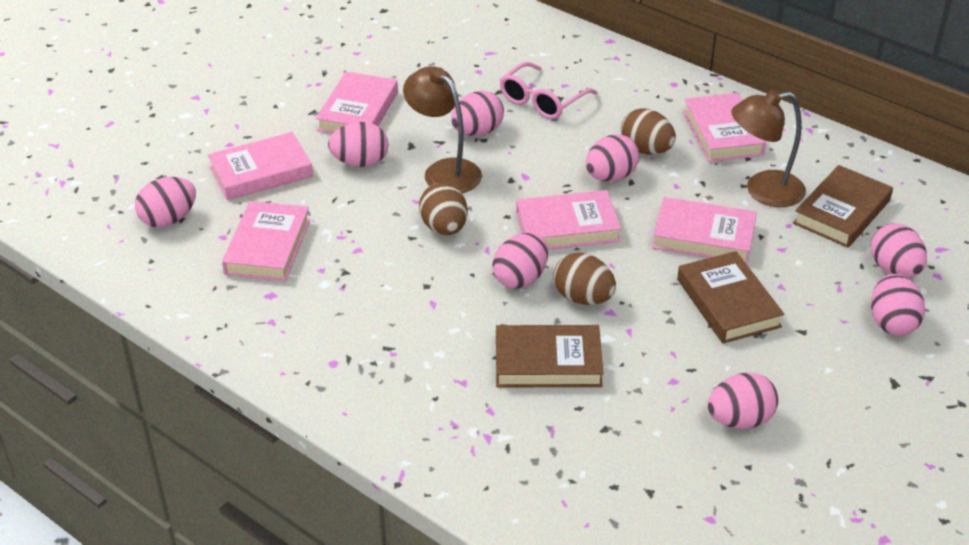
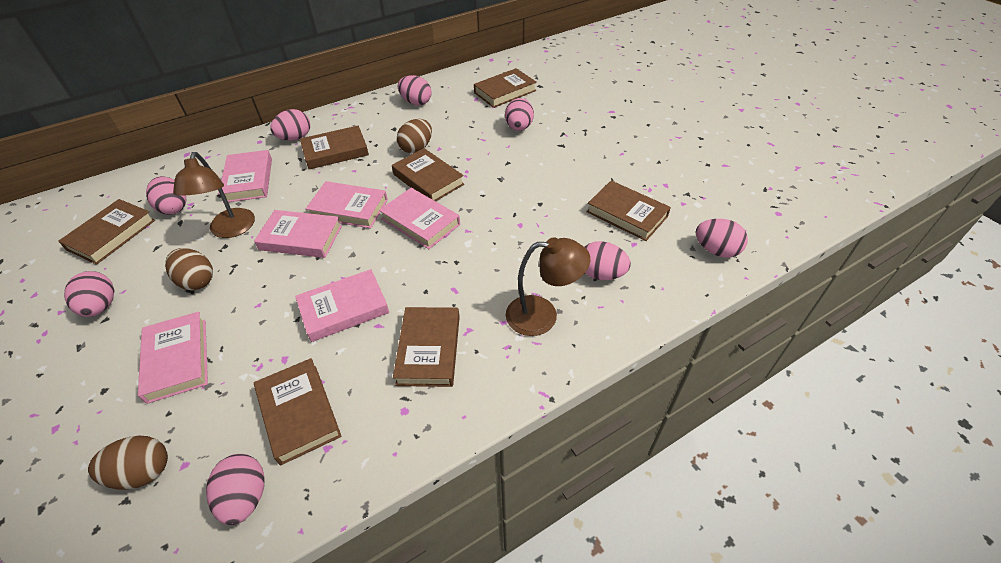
brown book: 3 -> 7
pink glasses: 1 -> 0

